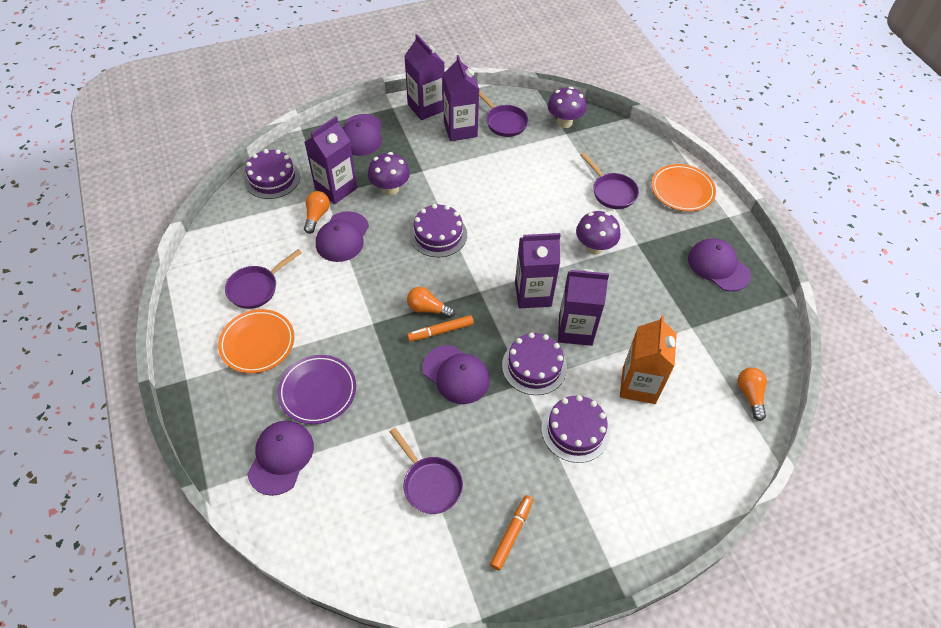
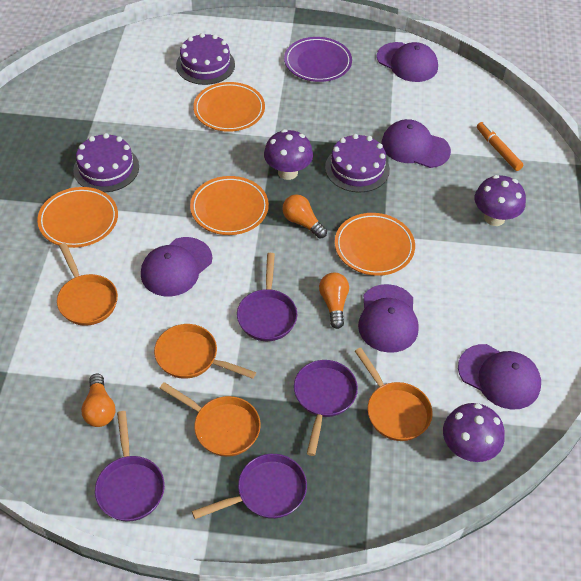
orange carton: 1 -> 0
orange marker: 2 -> 1
orange pan: 0 -> 4
orange plate: 2 -> 4
purple cake: 4 -> 3
purple carton: 5 -> 0

